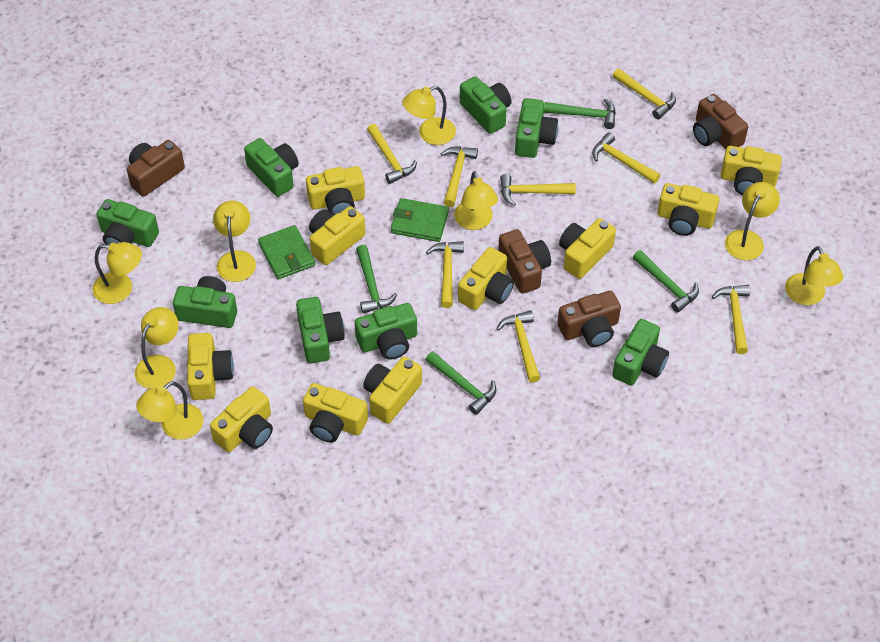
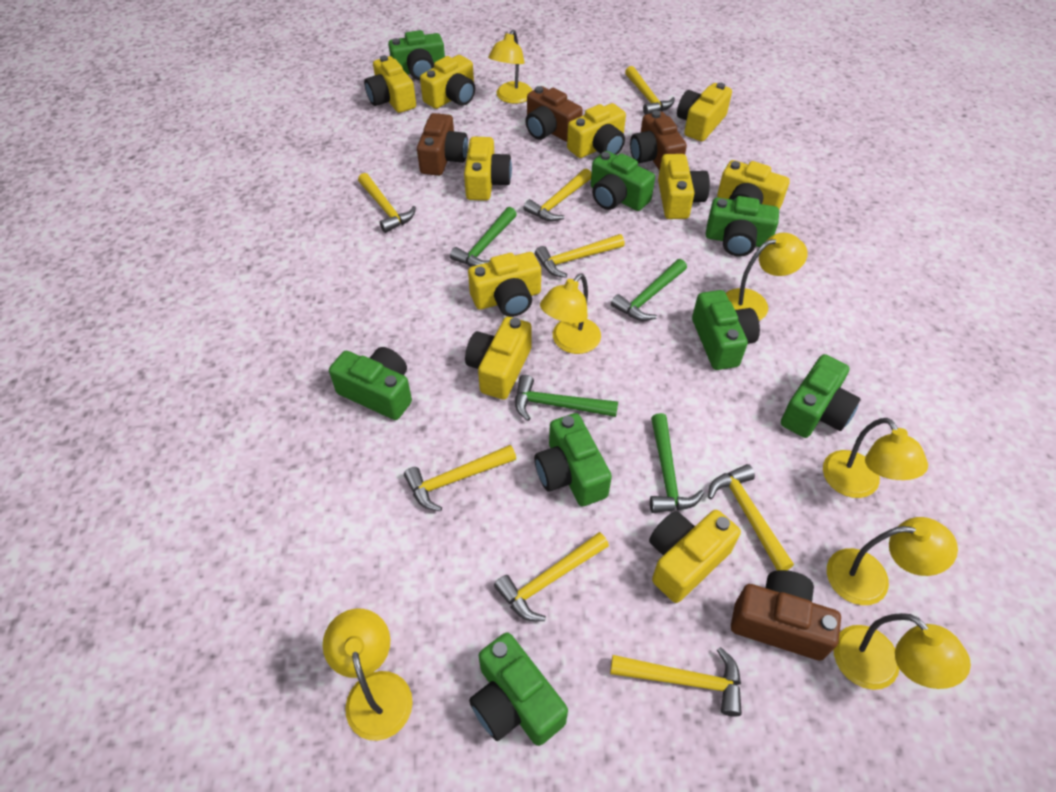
green wallet: 2 -> 0
yellow lamp: 8 -> 7

